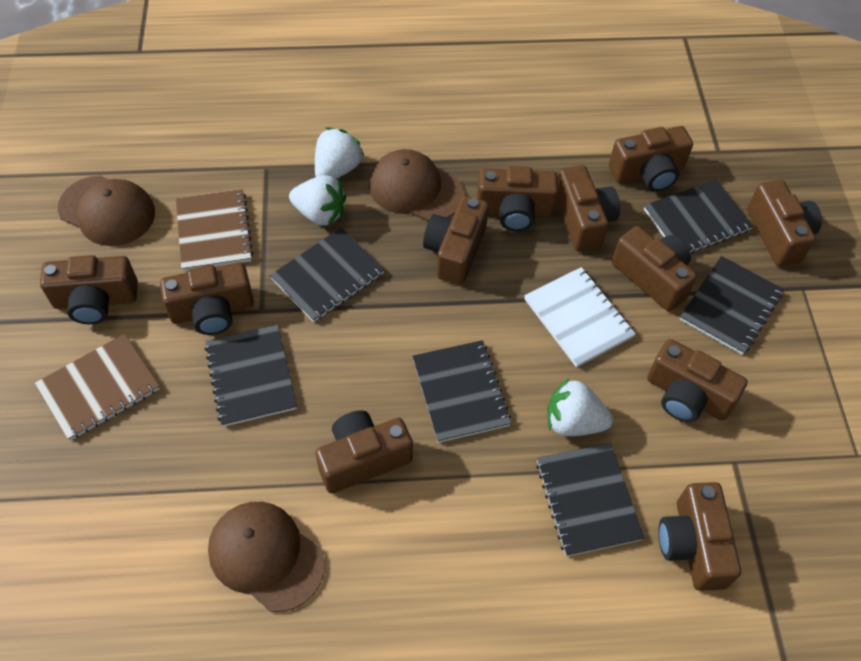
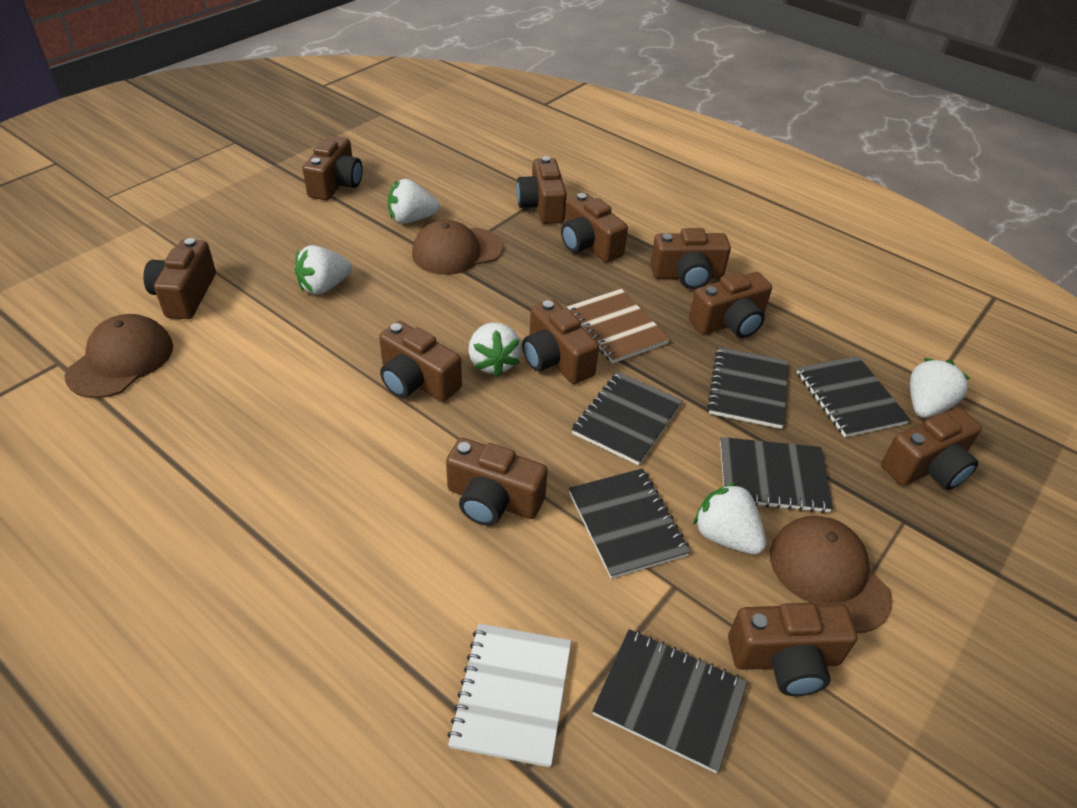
brown notebook: 2 -> 1
white strawberry: 3 -> 5

